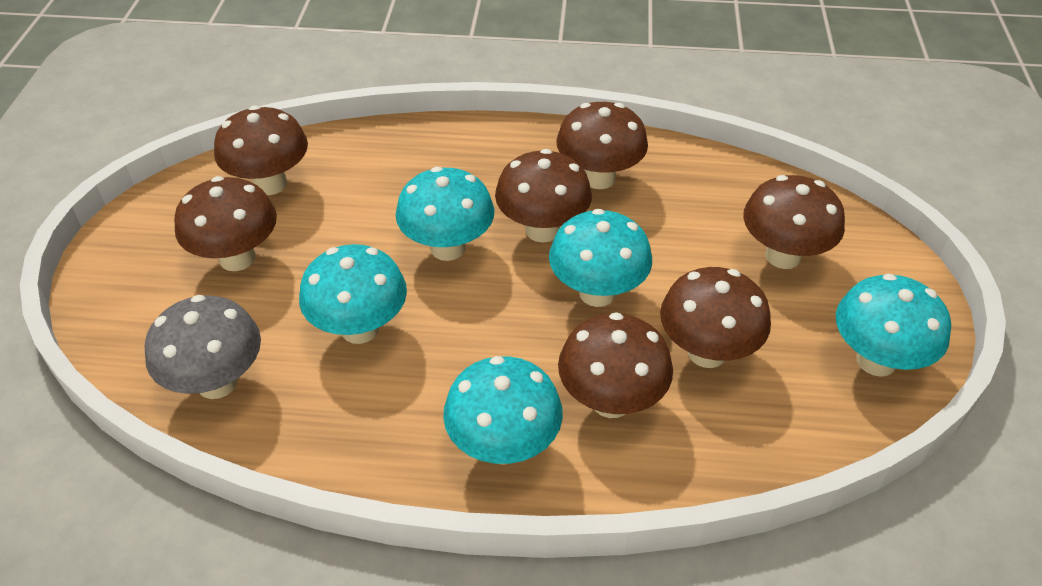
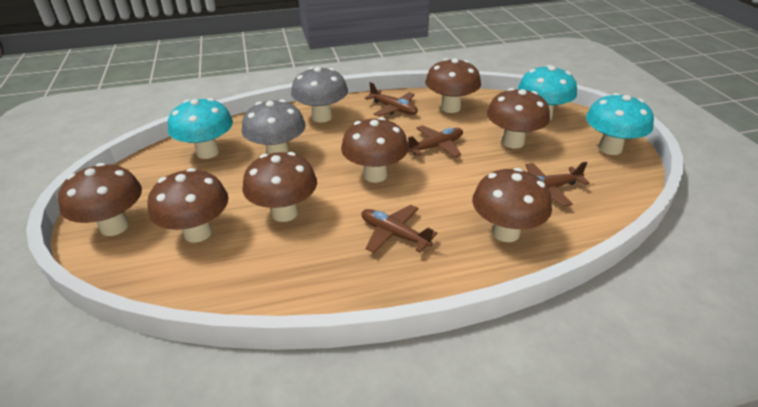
brown plane: 0 -> 4
grey mushroom: 1 -> 2
turquoise mushroom: 5 -> 3

